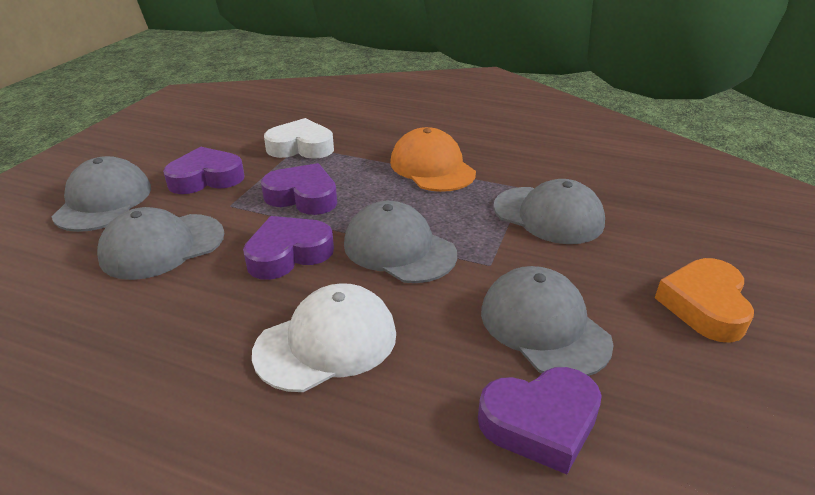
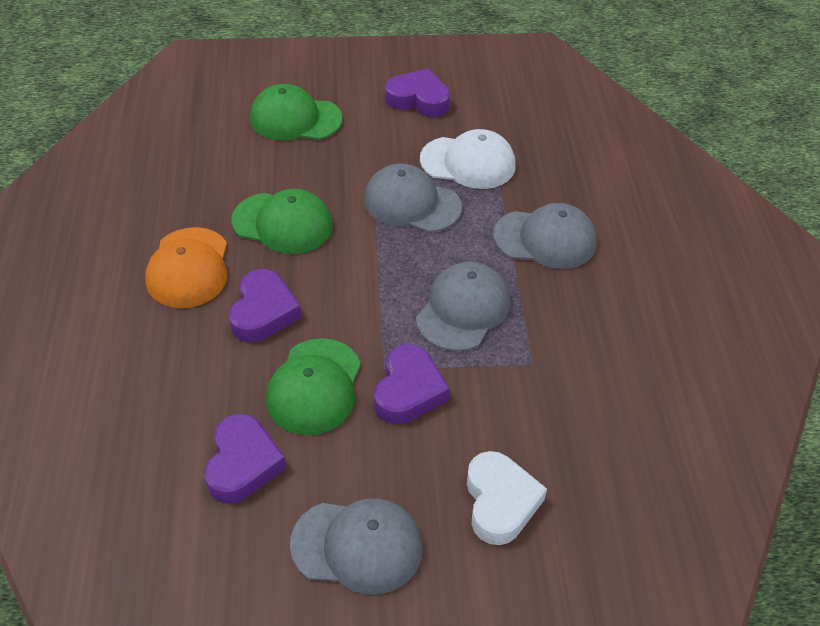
green cap: 0 -> 3
grey cap: 5 -> 4
orange heart: 1 -> 0

